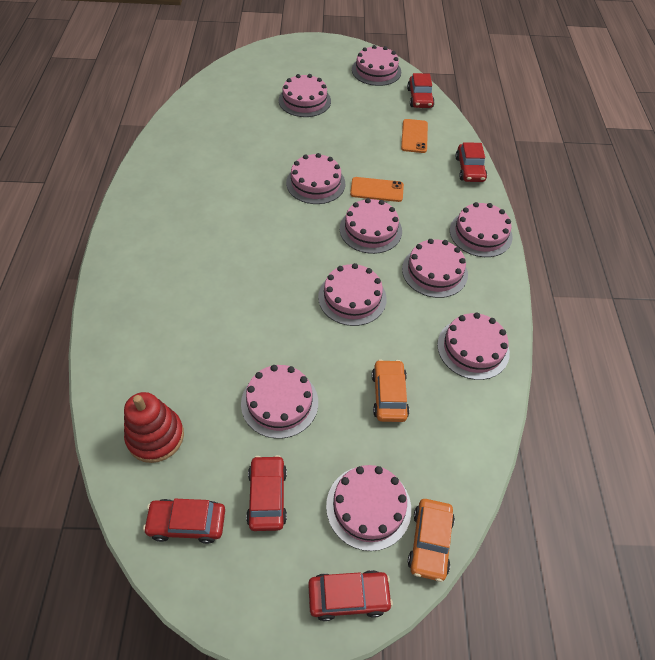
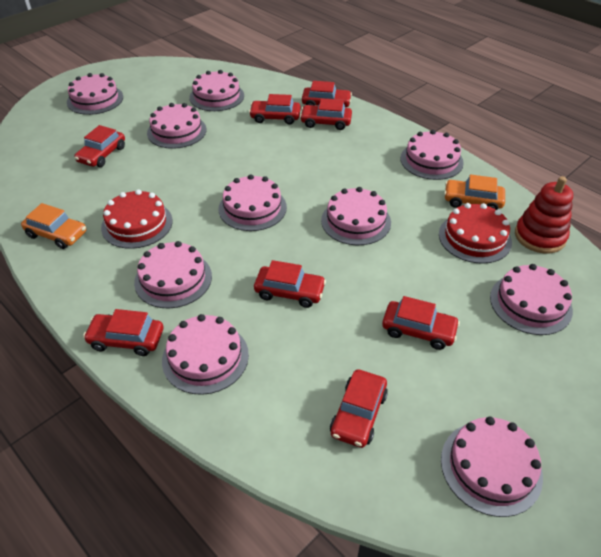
orange phone: 2 -> 0
red cake: 0 -> 2
red car: 5 -> 8

